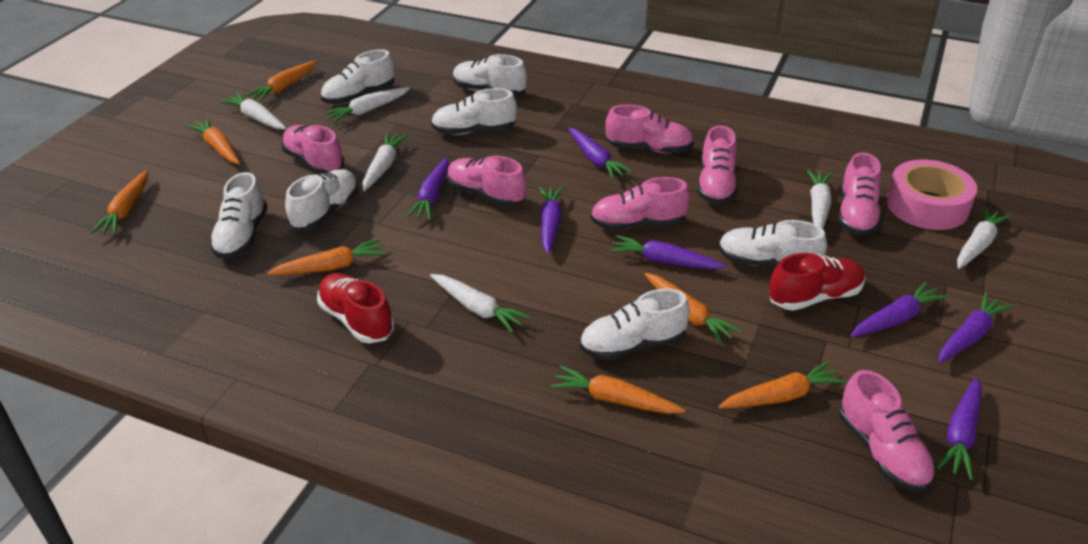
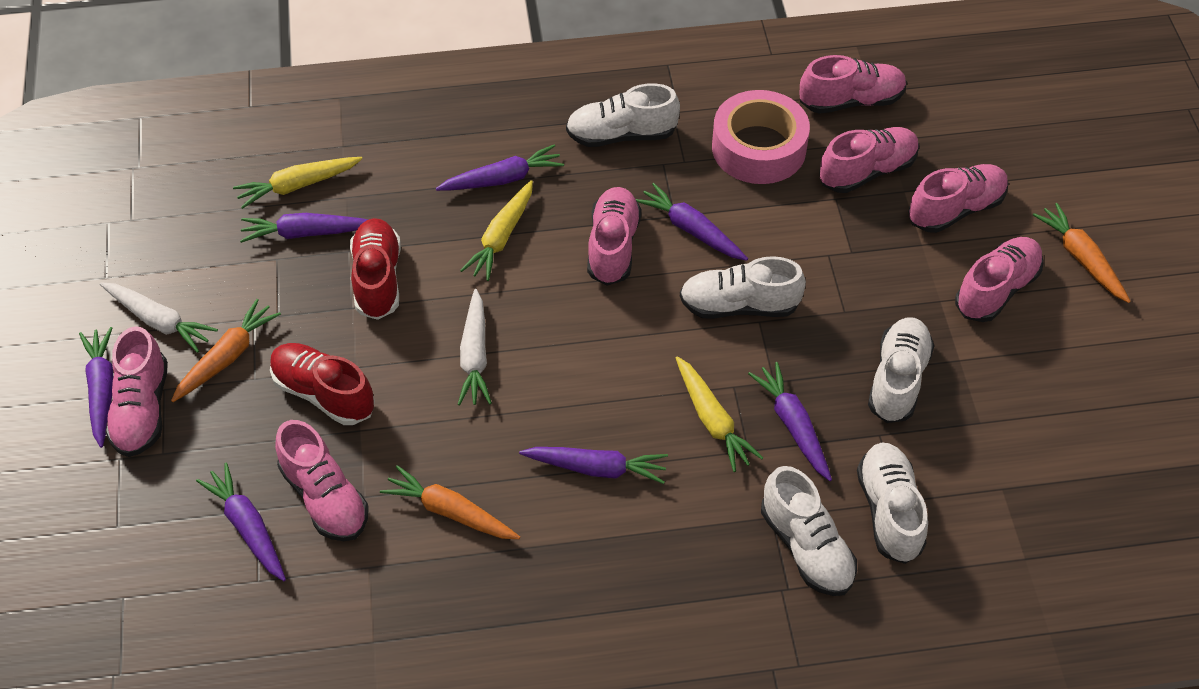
orange carrot: 7 -> 3
white carrot: 6 -> 2
white shoe: 7 -> 5
yellow carrot: 0 -> 3

